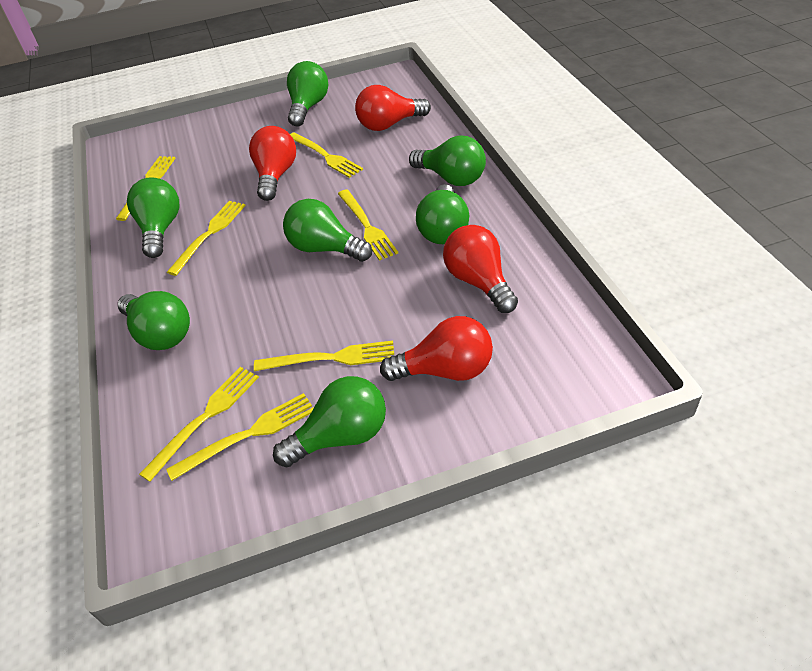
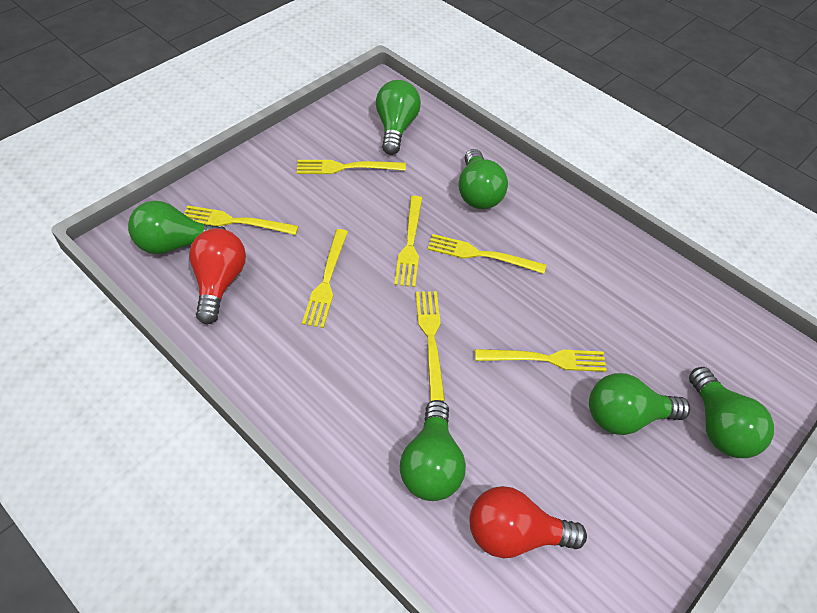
green light bulb: 7 -> 6
red light bulb: 4 -> 2

